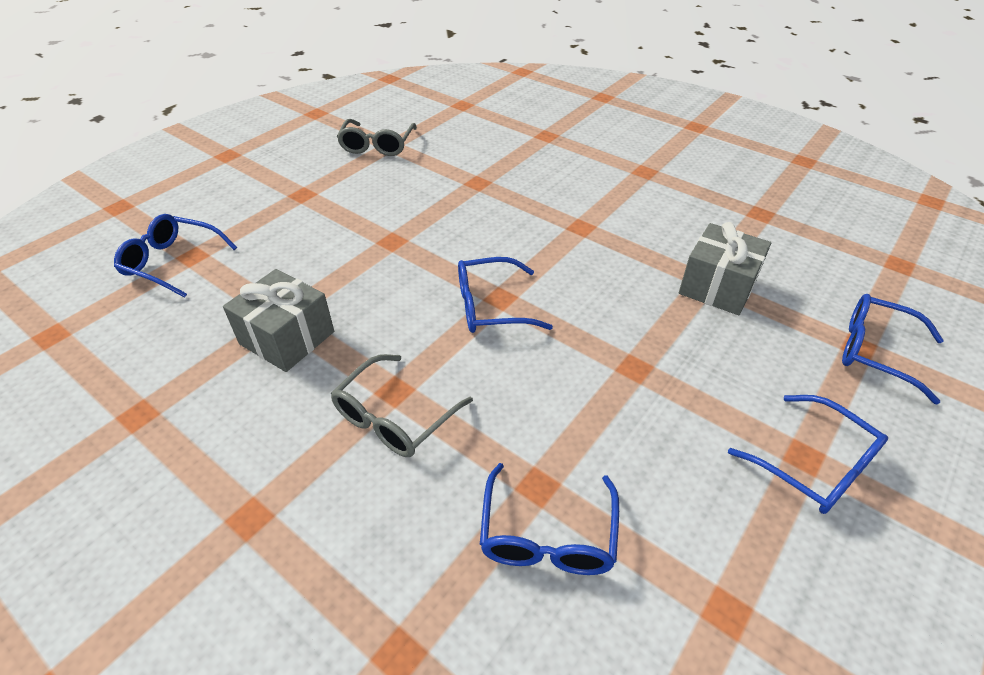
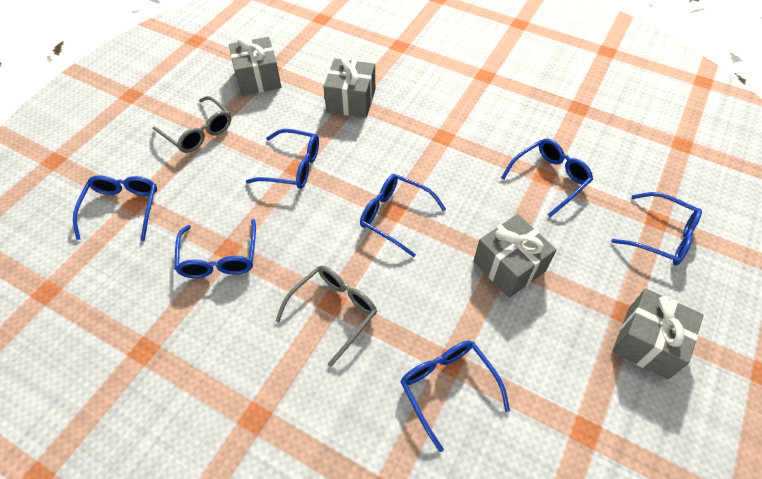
blue glasses: 5 -> 7
grey gift: 2 -> 4

